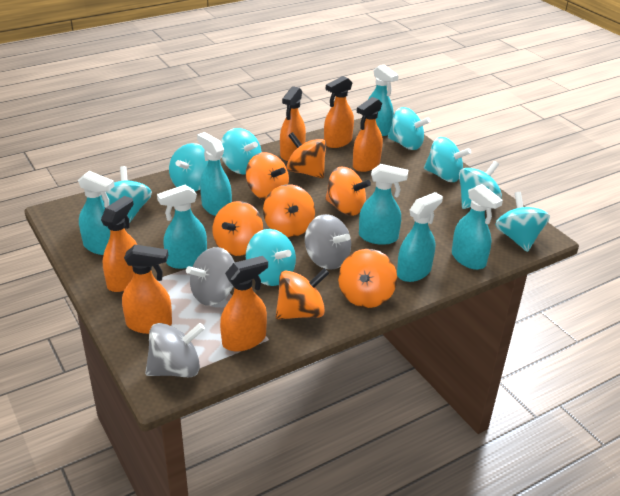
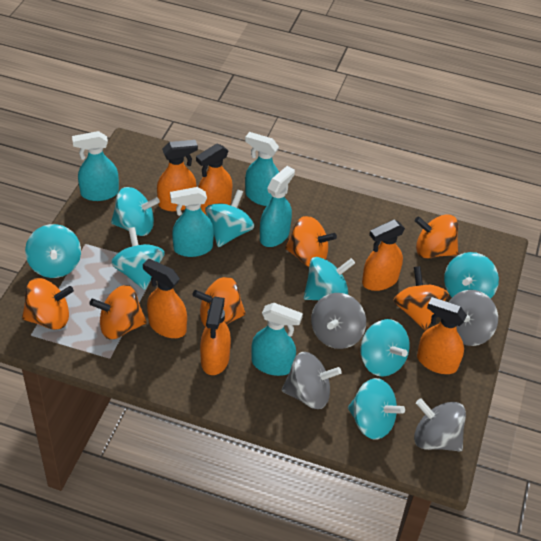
grey spinning top: 3 -> 4
orange spinning top: 7 -> 6
turquoise spray bottle: 7 -> 5

